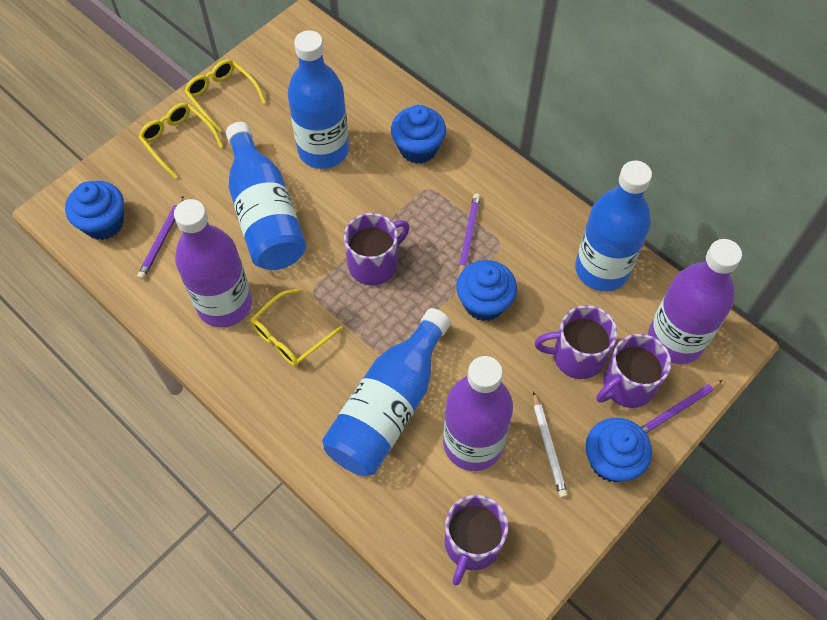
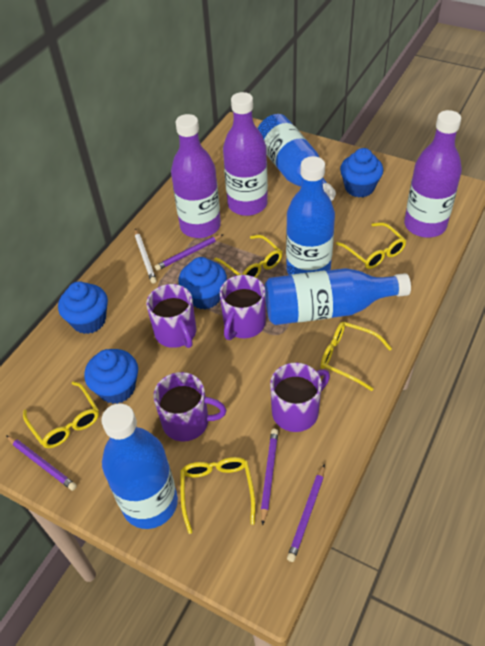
purple pencil: 3 -> 4
yellow glasses: 3 -> 5

